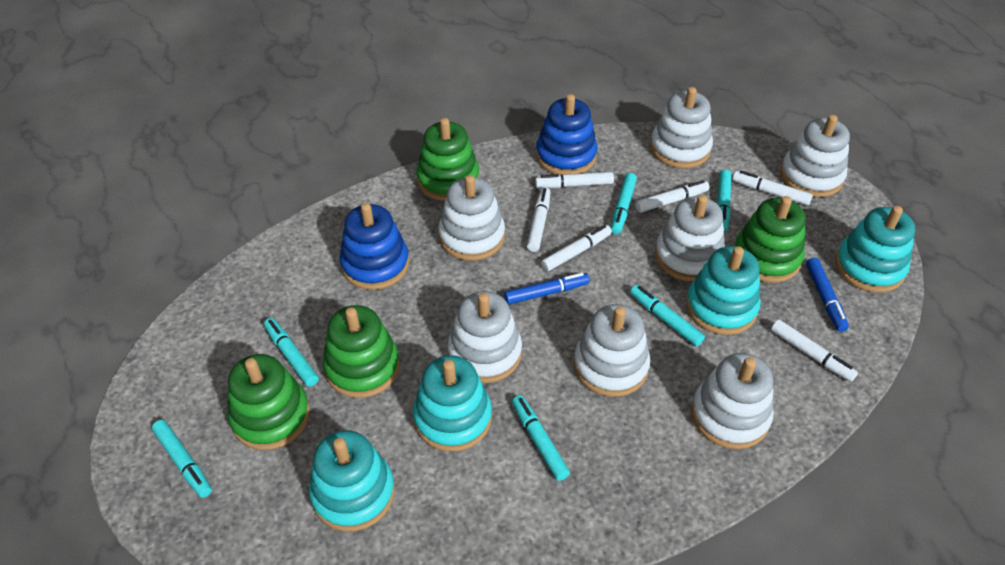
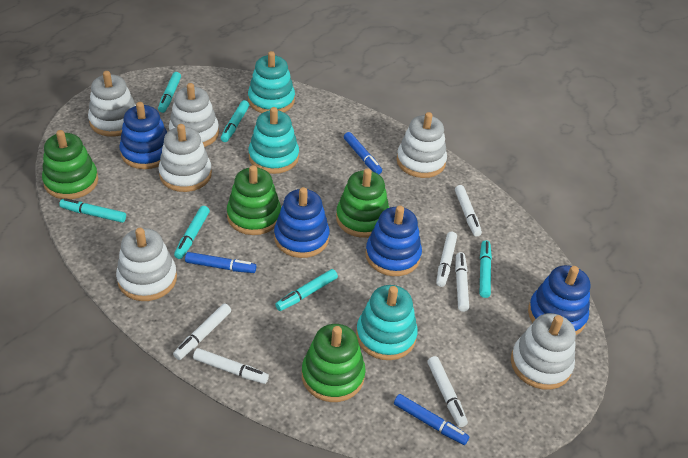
blue marker: 2 -> 3
blue stacking toy: 2 -> 4
turquoise stacking toy: 4 -> 3
white stacking toy: 7 -> 6

